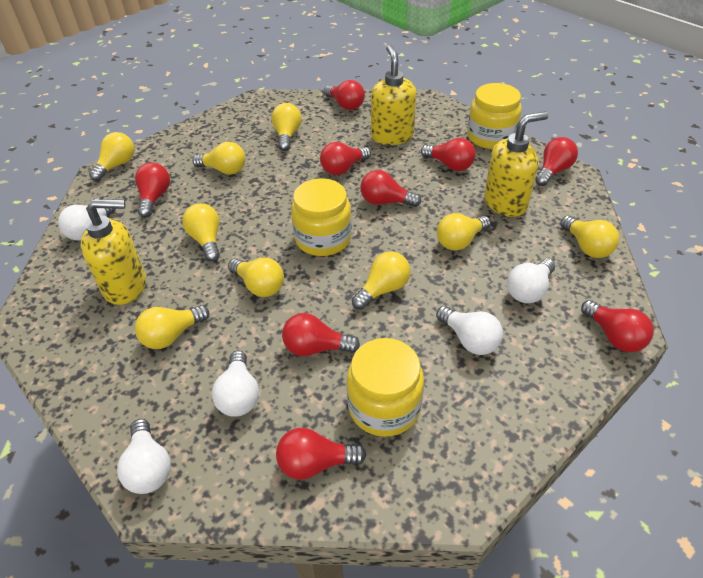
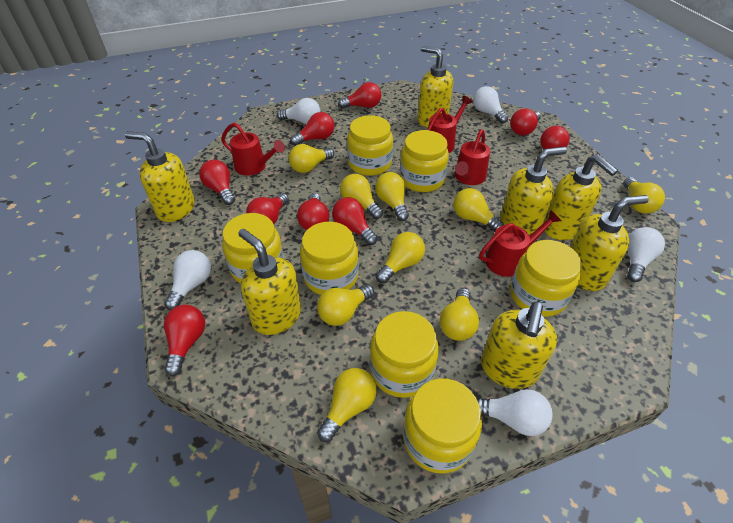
red watering can: 0 -> 4
yellow jar: 3 -> 7
yellow soap dispenser: 3 -> 7

